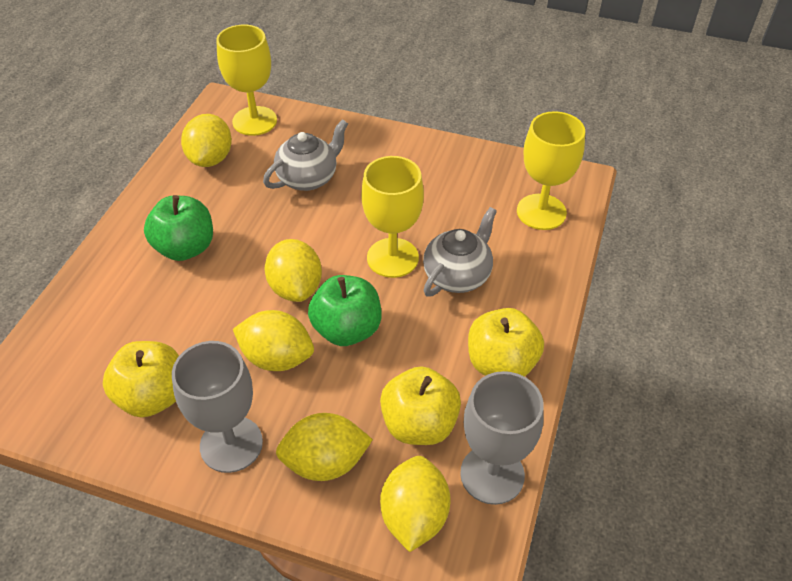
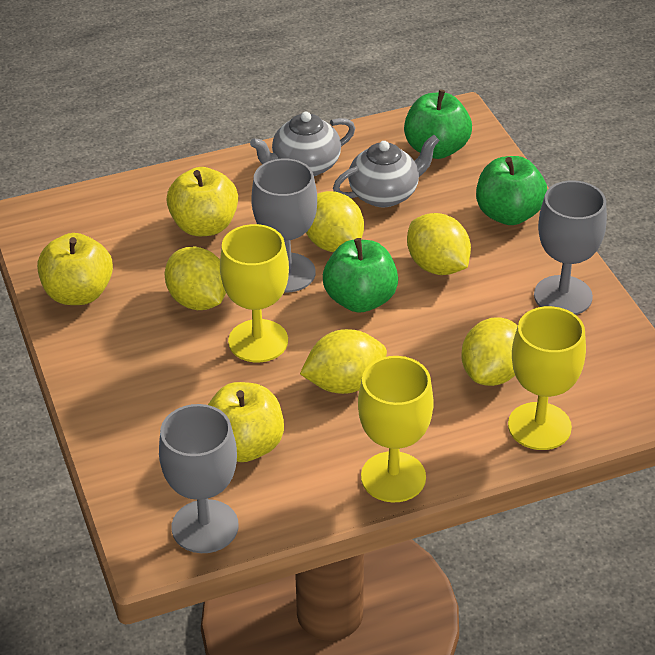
green apple: 2 -> 3
grey goblet: 2 -> 3

